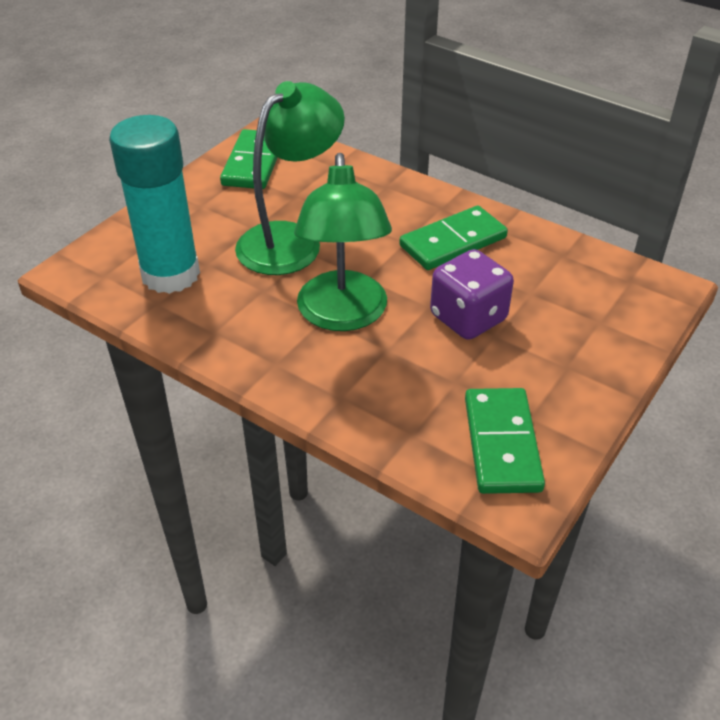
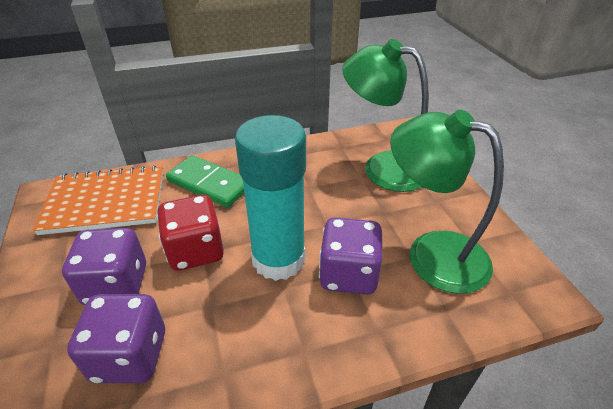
green domino: 3 -> 1
orange notebook: 0 -> 1
purple dice: 1 -> 3
red dice: 0 -> 1

